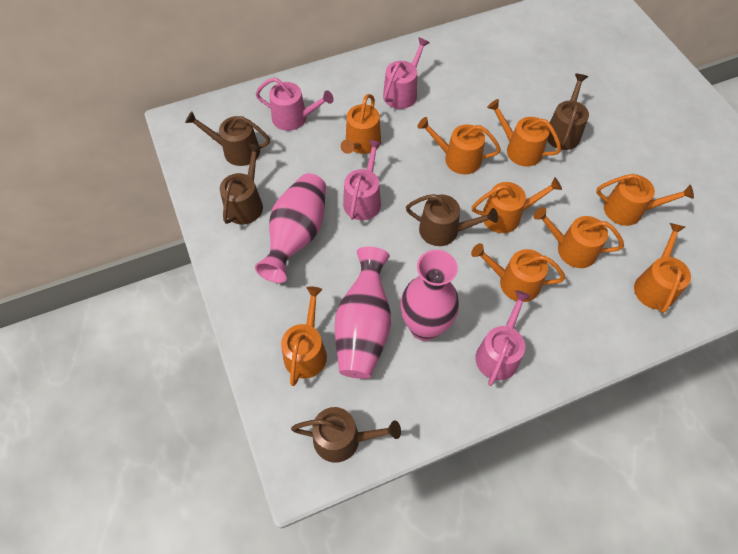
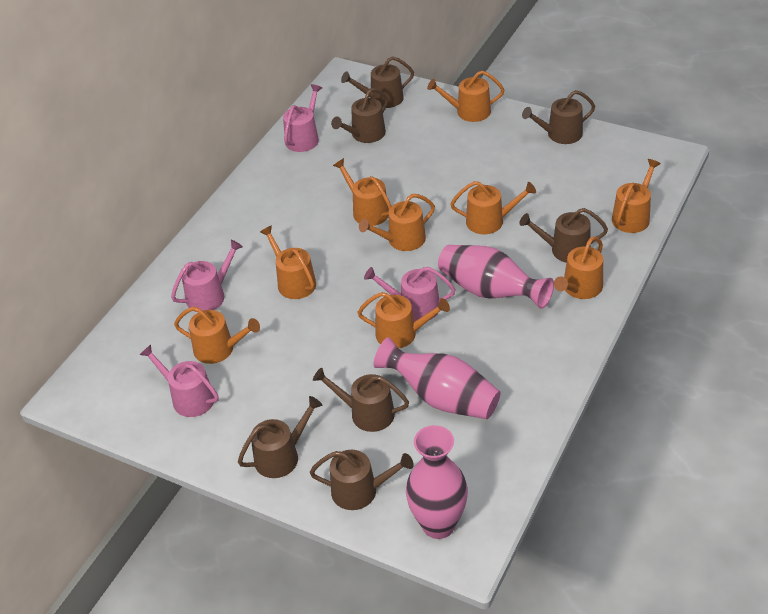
brown watering can: 5 -> 7

